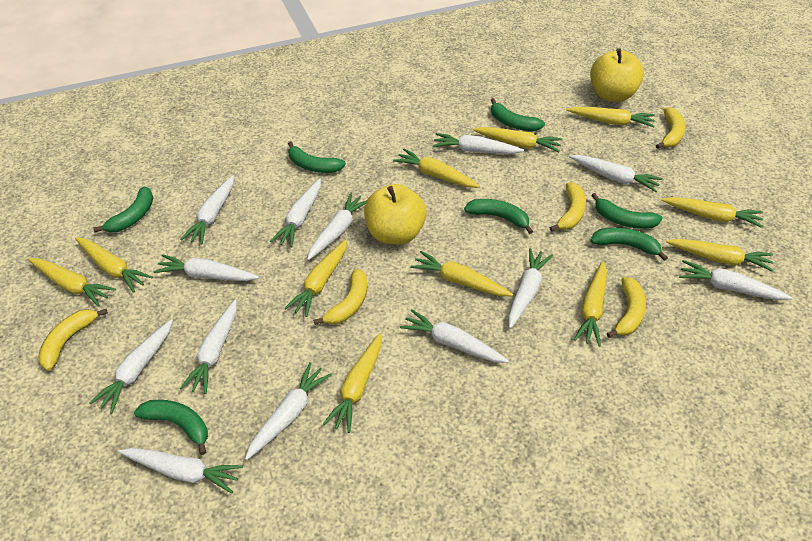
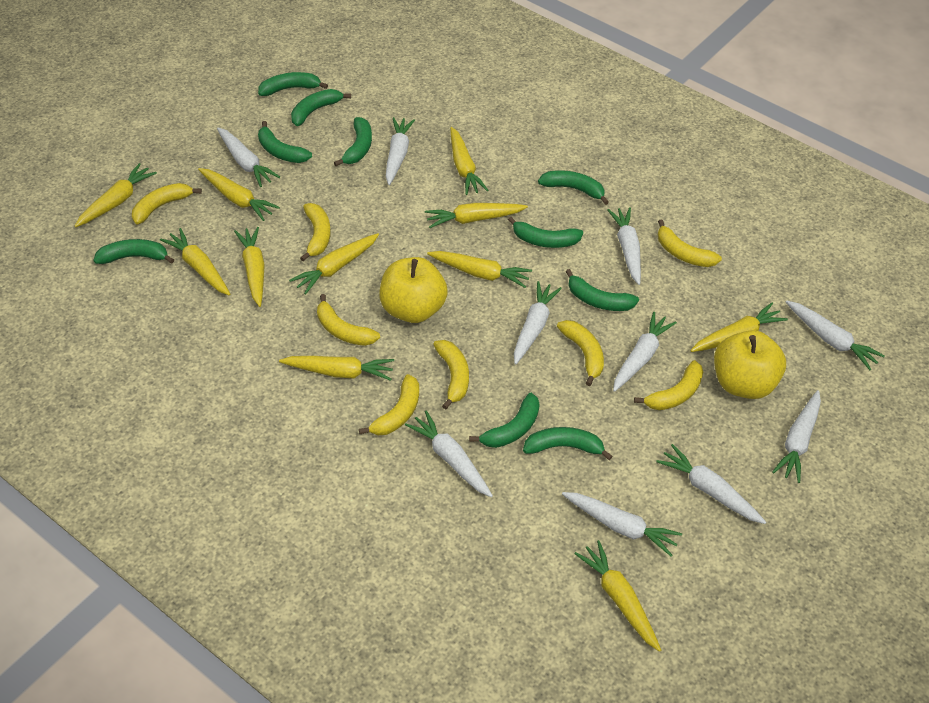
green banana: 7 -> 10
white carrot: 13 -> 10
yellow banana: 5 -> 8

